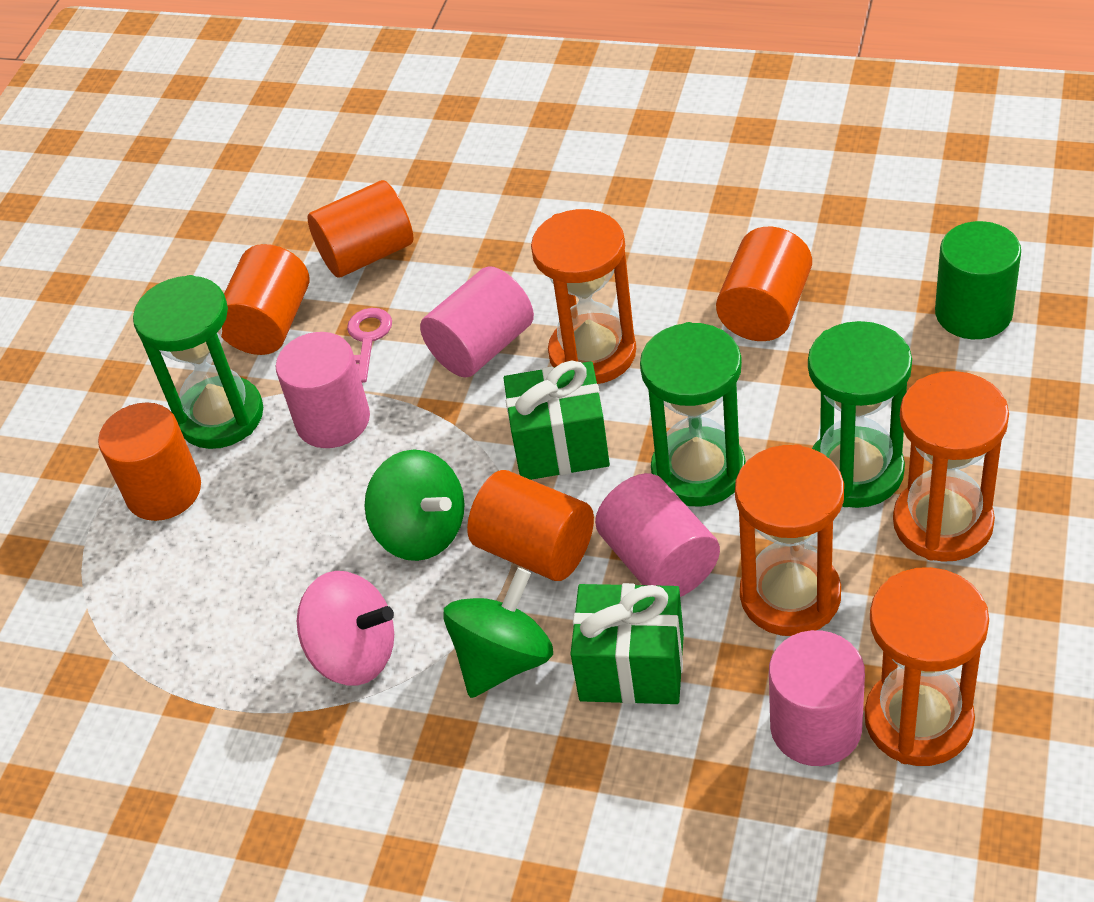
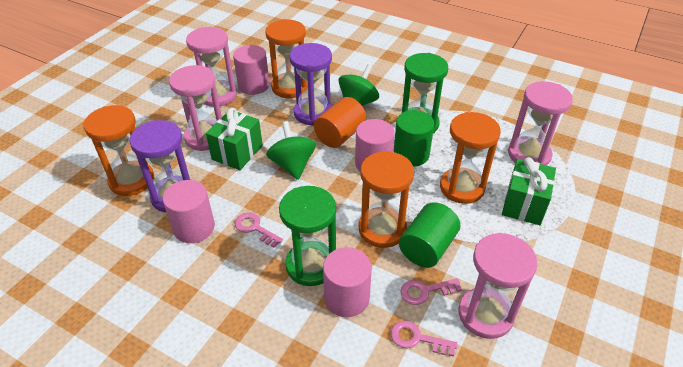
green cylinder: 1 -> 2
green hourglass: 3 -> 2
orange cylinder: 5 -> 1
pink hourglass: 0 -> 4
pink key: 1 -> 3
pink spinning top: 1 -> 0
purple hourglass: 0 -> 2

